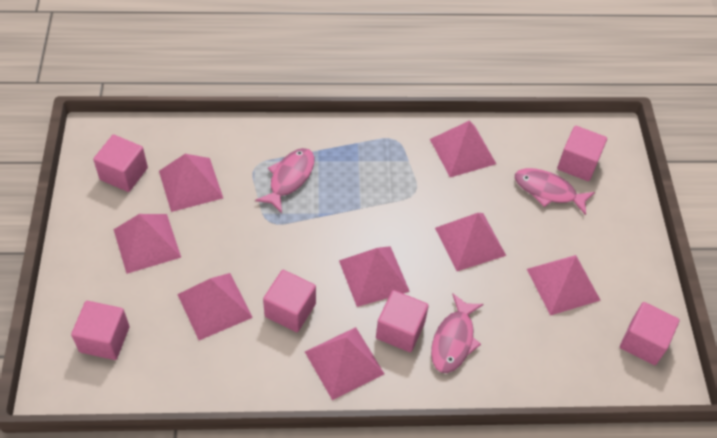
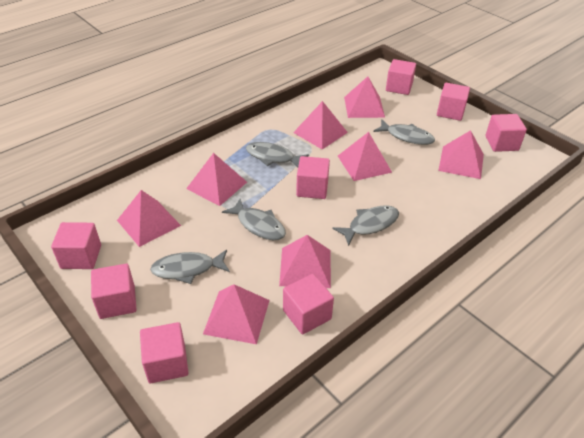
grey fish: 0 -> 5
pink cube: 6 -> 8
pink fish: 3 -> 0

